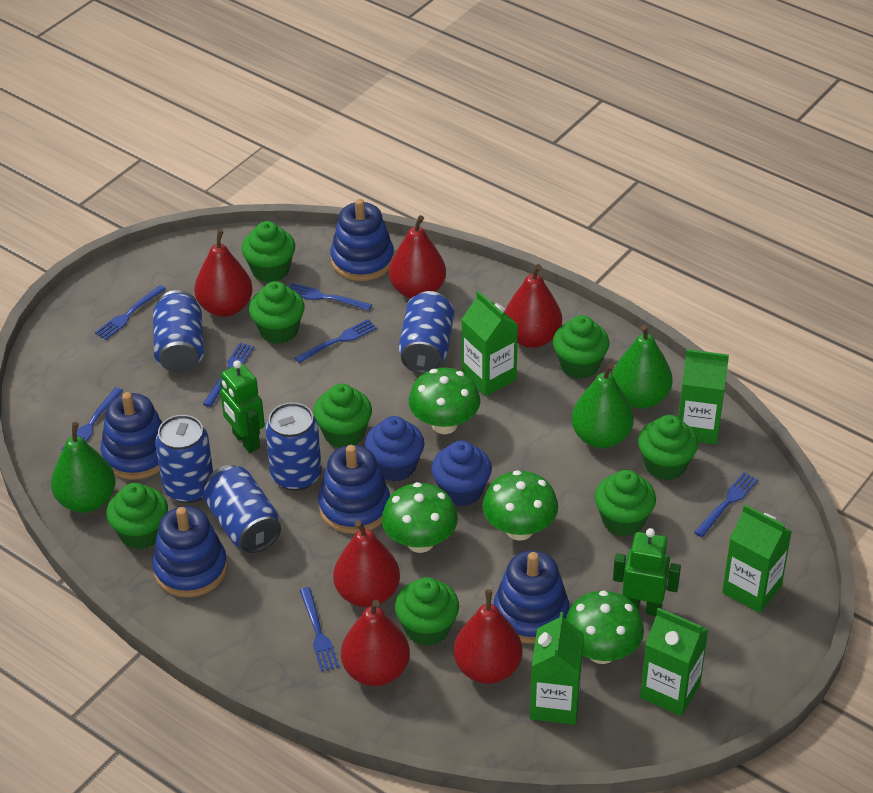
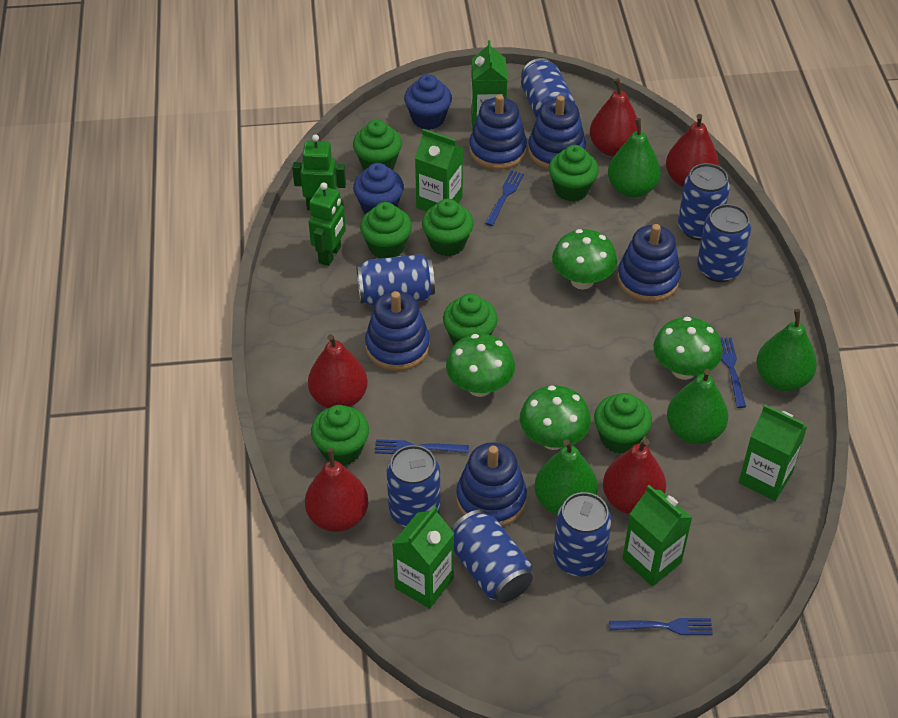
blue can: 5 -> 7
blue fork: 7 -> 4
green cupcake: 8 -> 7
green pear: 3 -> 4
red pear: 6 -> 5

